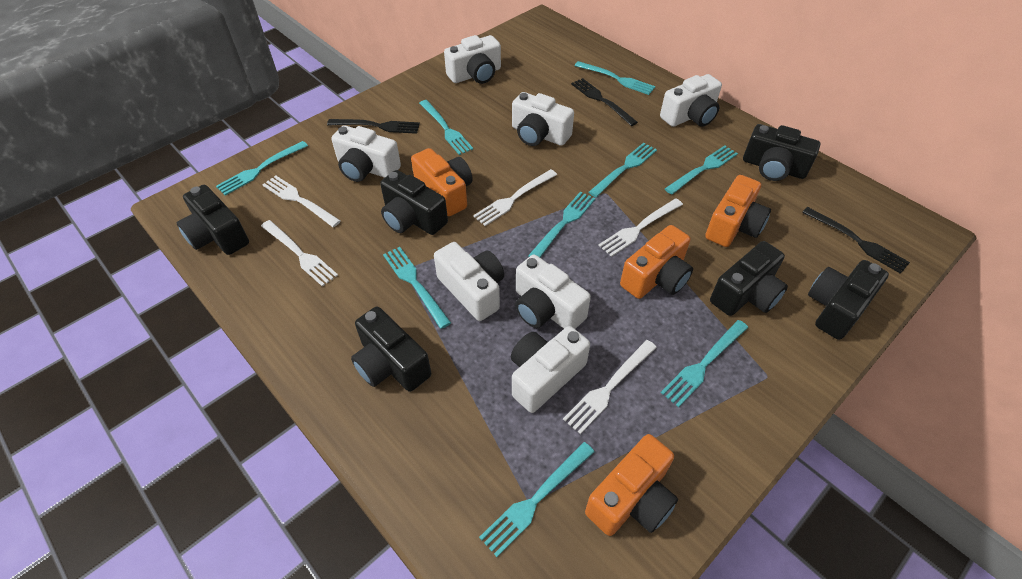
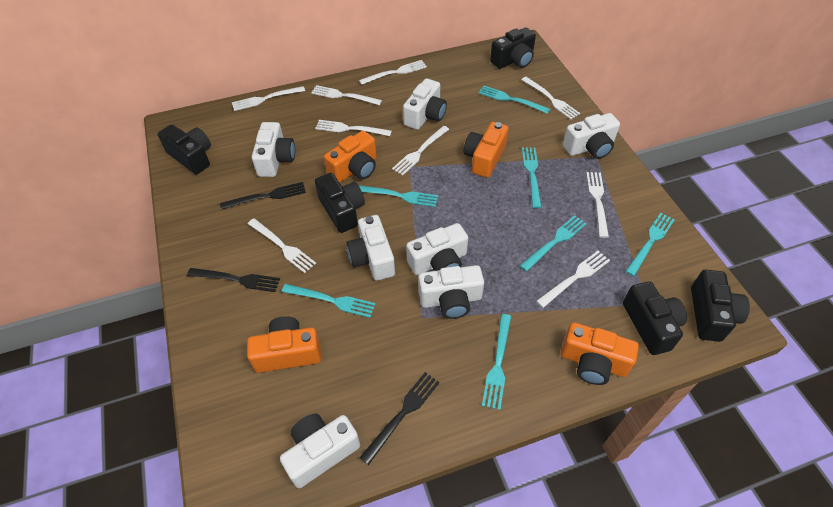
black camera: 6 -> 5
turquoise fork: 9 -> 7
white fork: 5 -> 9

